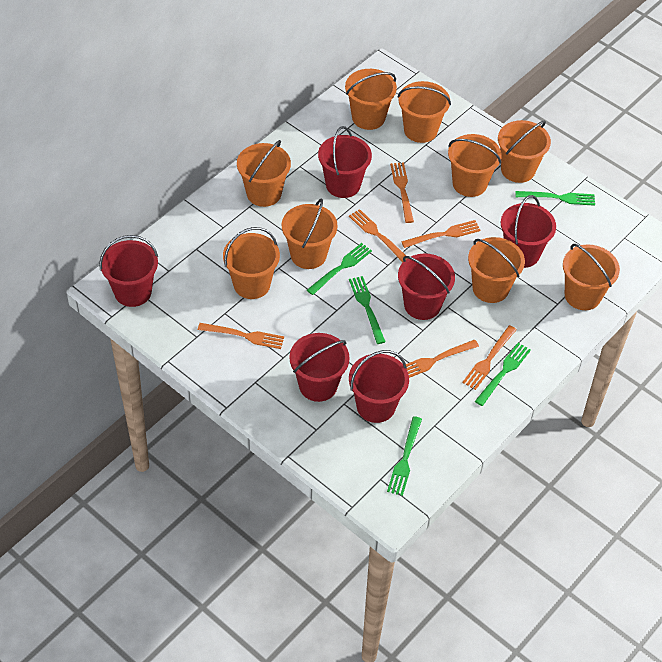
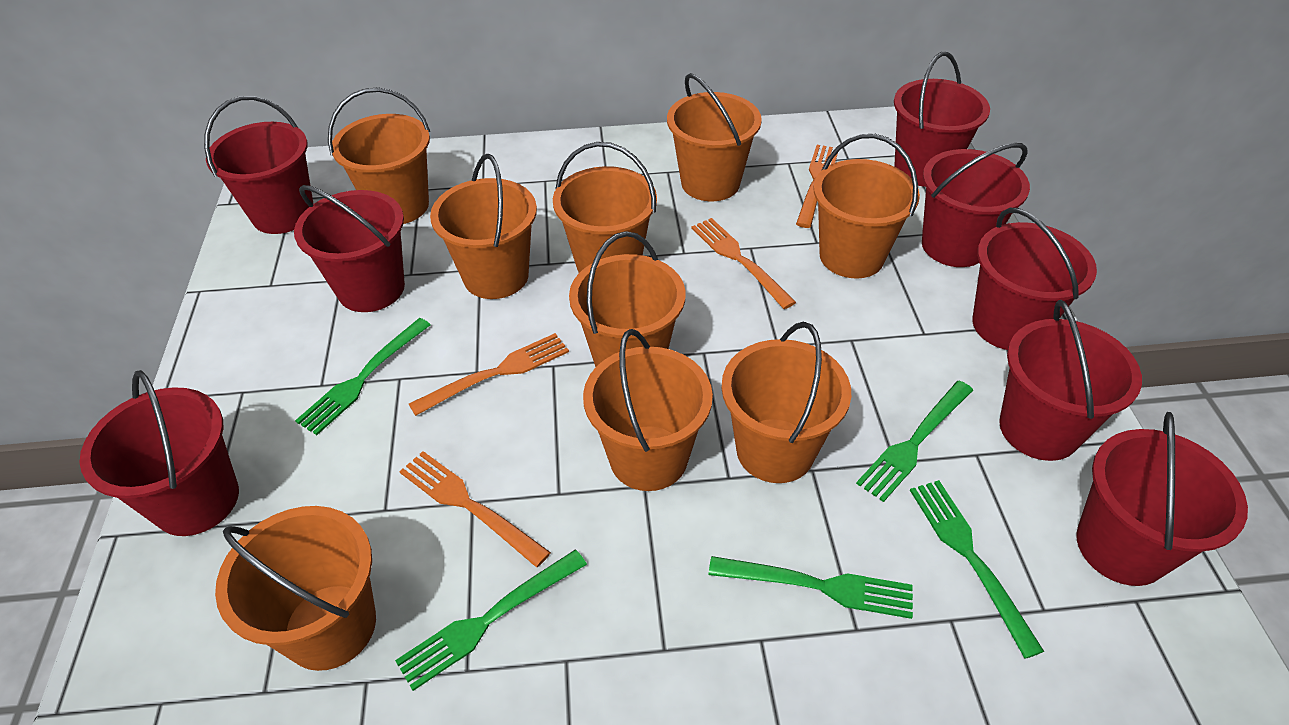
orange fork: 6 -> 4
red bucket: 6 -> 8

